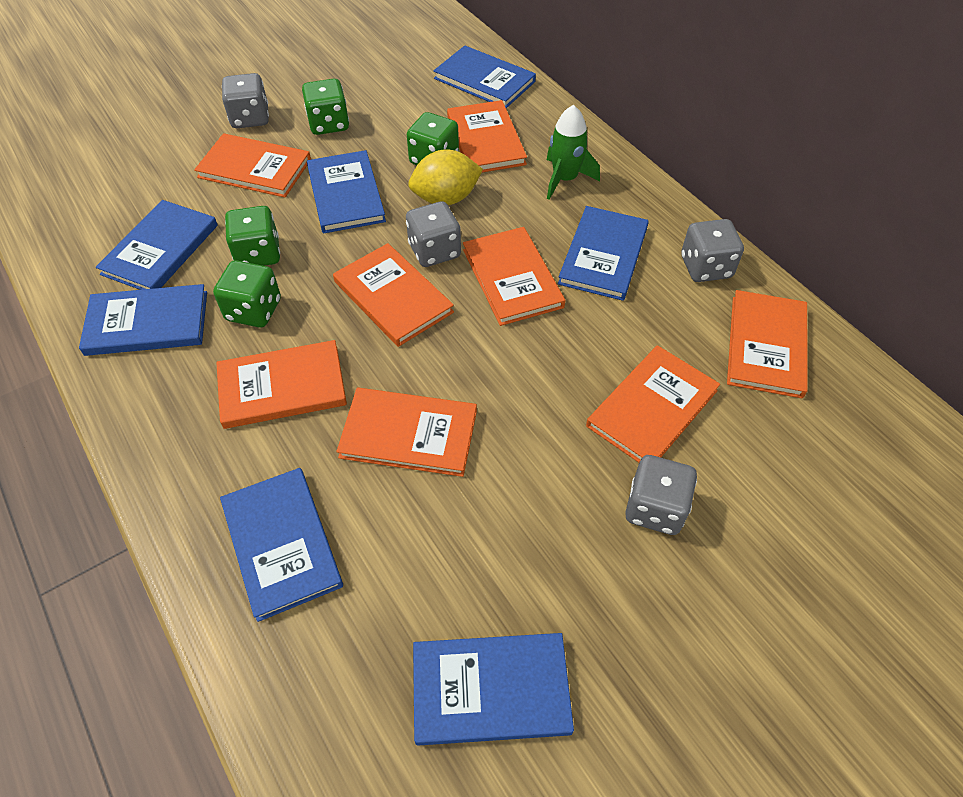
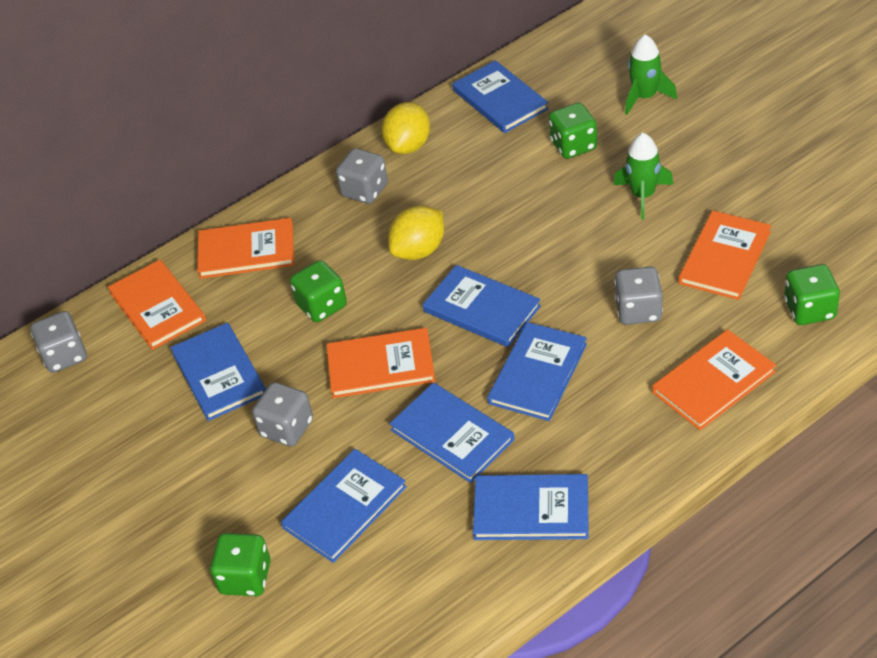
green rocket: 1 -> 2
orange book: 8 -> 5
yellow lemon: 1 -> 2

